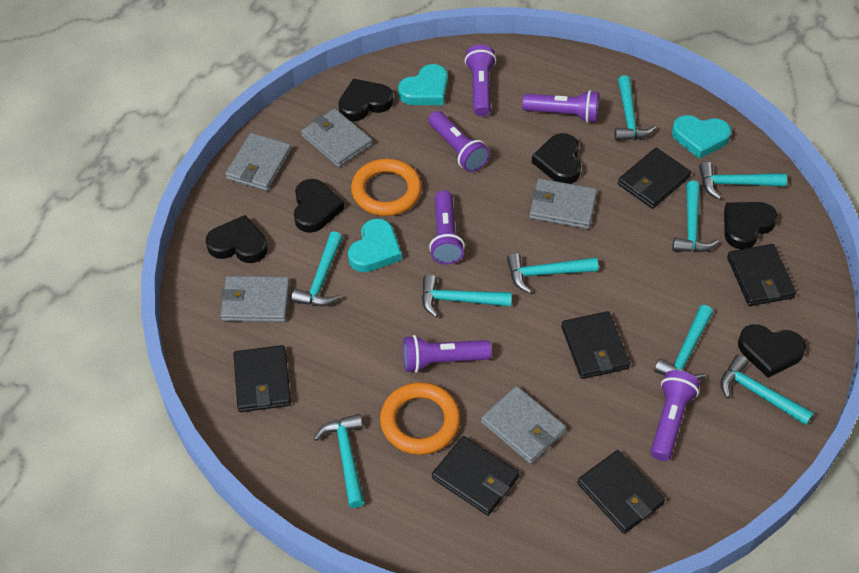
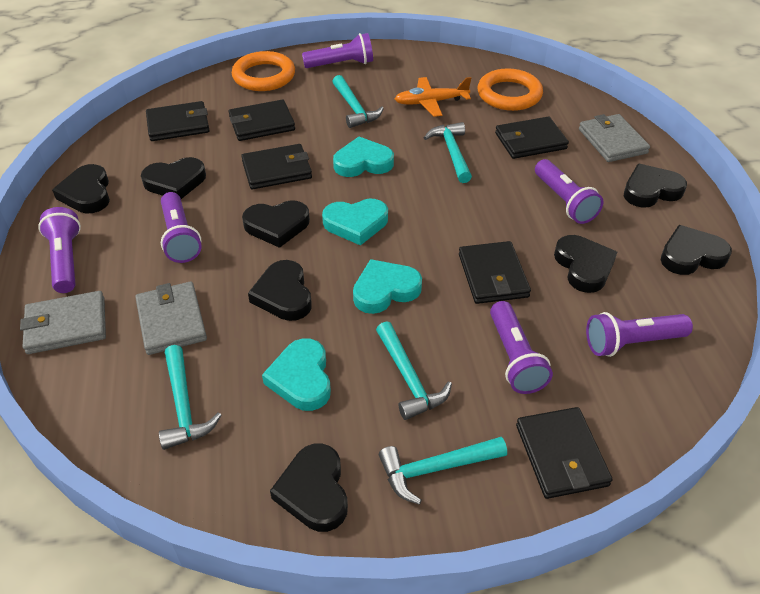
black heart: 6 -> 8
grey wallet: 5 -> 3
orange plane: 0 -> 1
turquoise hammer: 9 -> 5
turquoise heart: 3 -> 4

